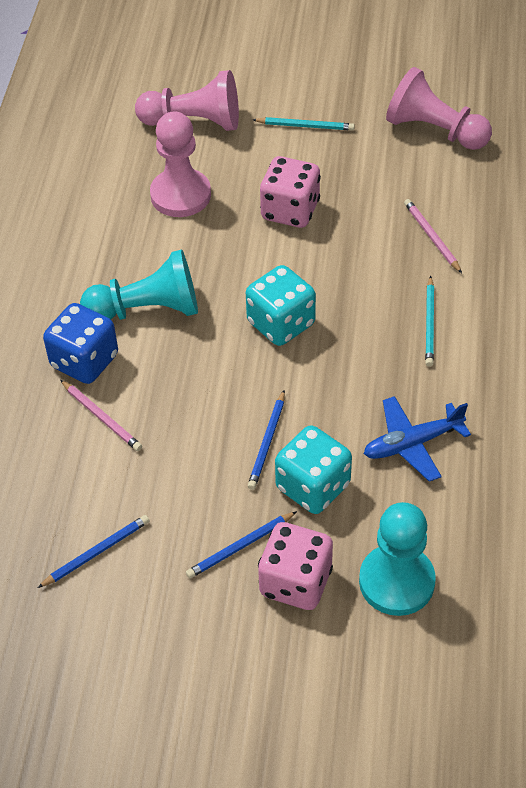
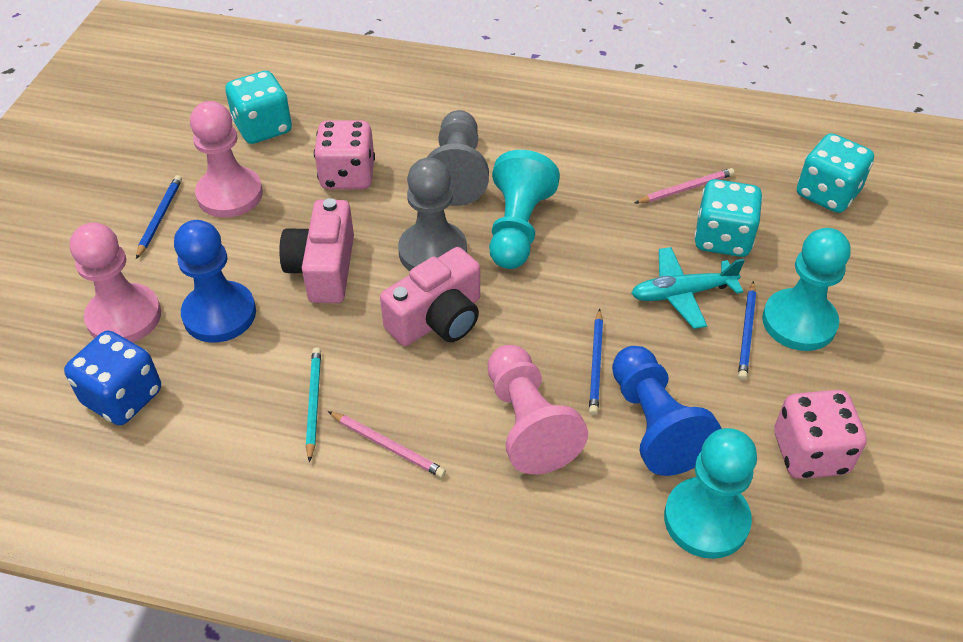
blue pawn: 0 -> 2
blue plane: 1 -> 0
grey pawn: 0 -> 2
pink camera: 0 -> 2
turquoise dice: 2 -> 3
turquoise pawn: 2 -> 3
turquoise pencil: 2 -> 1
turquoise plane: 0 -> 1

